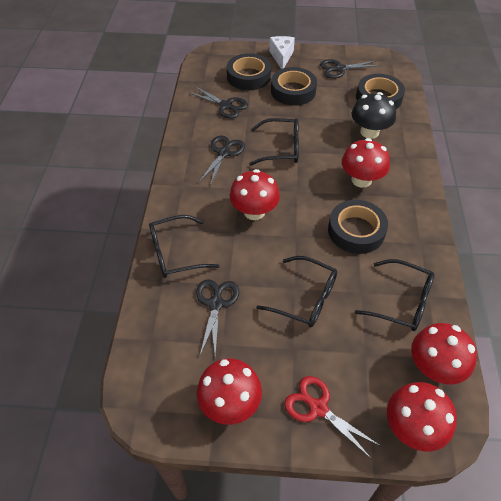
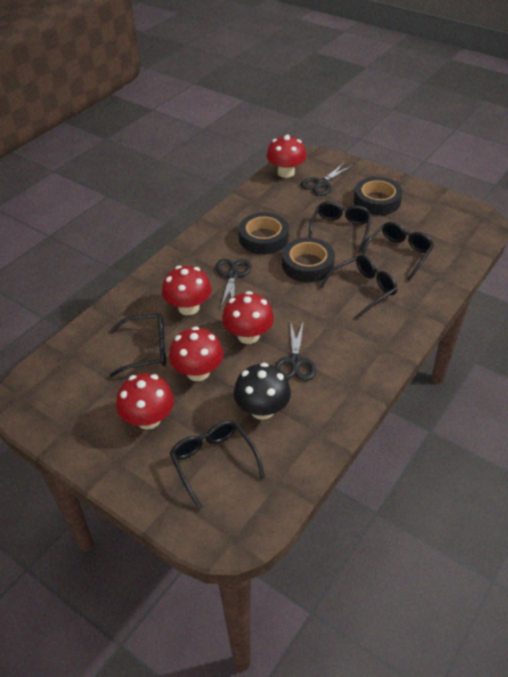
black glasses: 4 -> 5
black scissors: 4 -> 3
black tape: 4 -> 3
red scissors: 1 -> 0
white cheese: 1 -> 0

